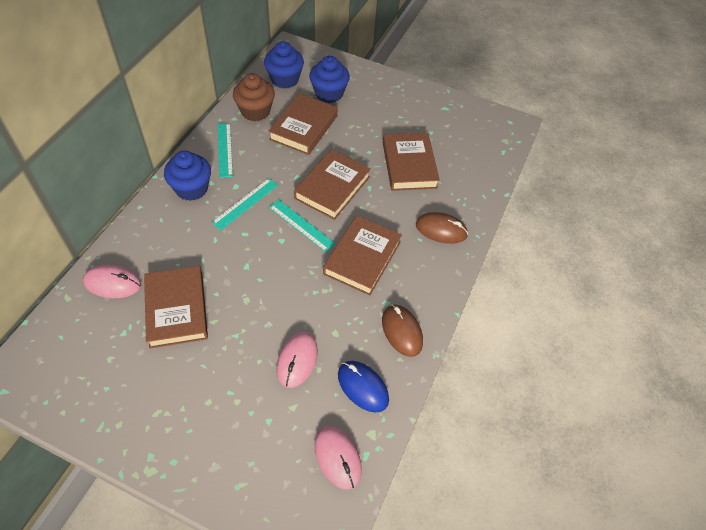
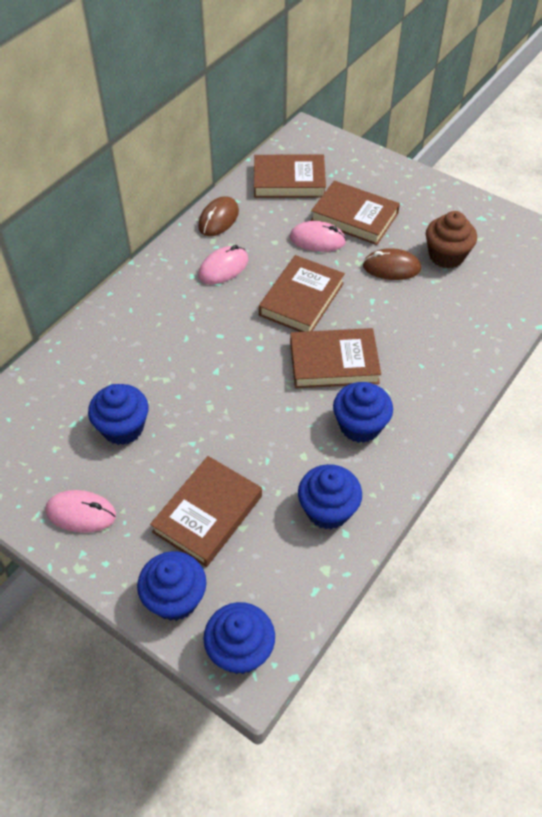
blue cupcake: 3 -> 5
blue mouse: 1 -> 0
turquoise ruler: 3 -> 0

